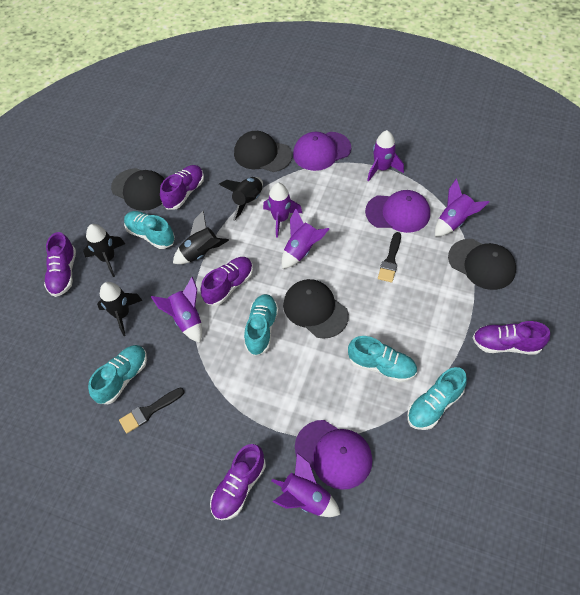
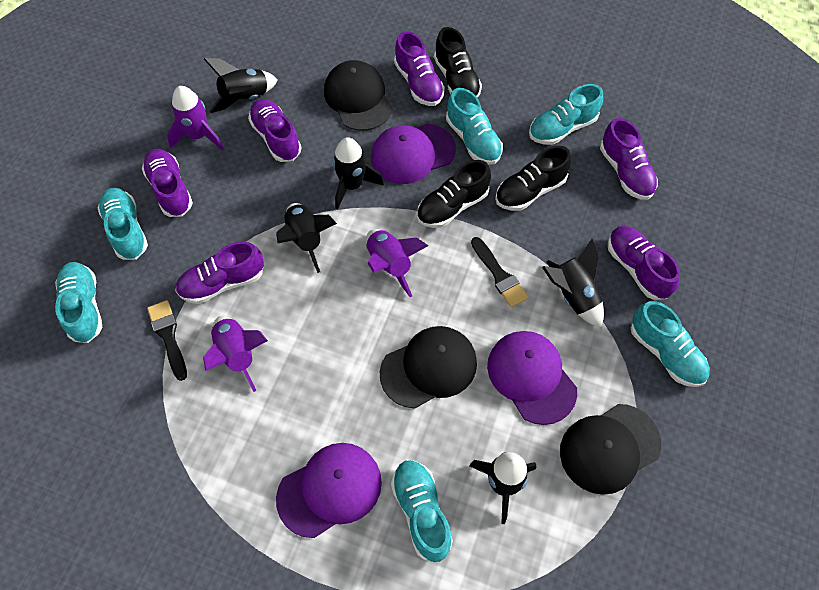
black cap: 4 -> 3
black rocket: 4 -> 5
black shoe: 0 -> 3
purple rocket: 6 -> 3
purple shoe: 5 -> 6
turquoise shoe: 5 -> 6

